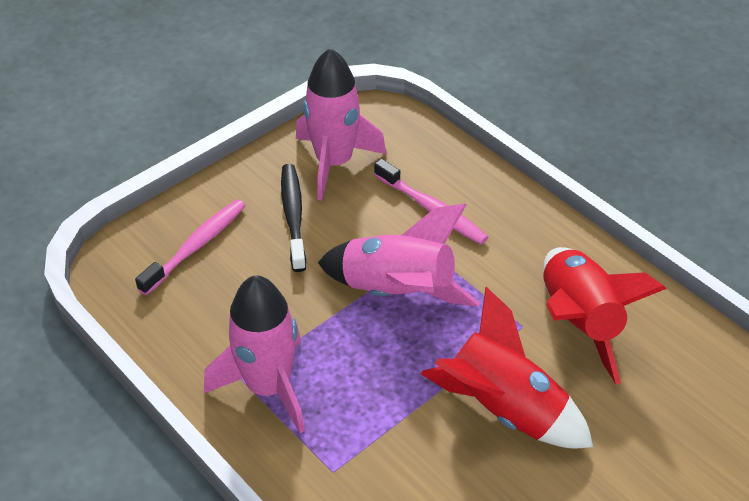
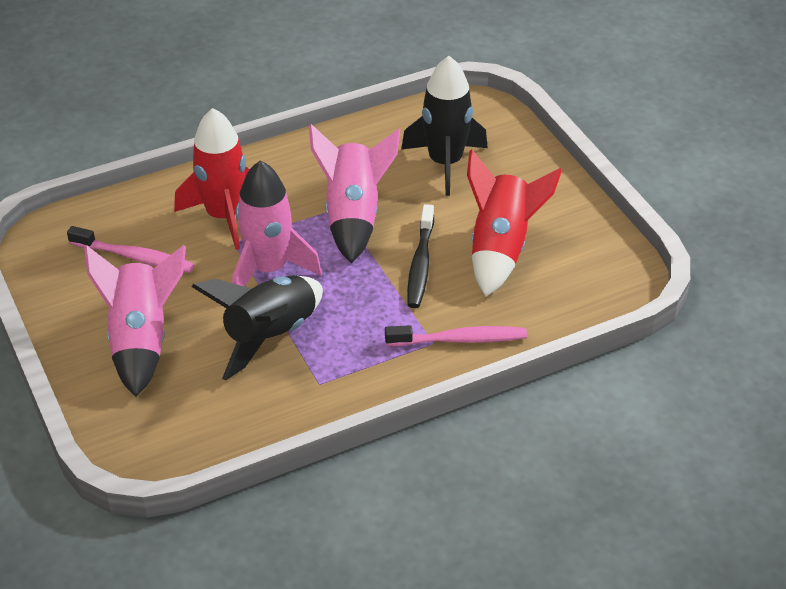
black rocket: 0 -> 2

